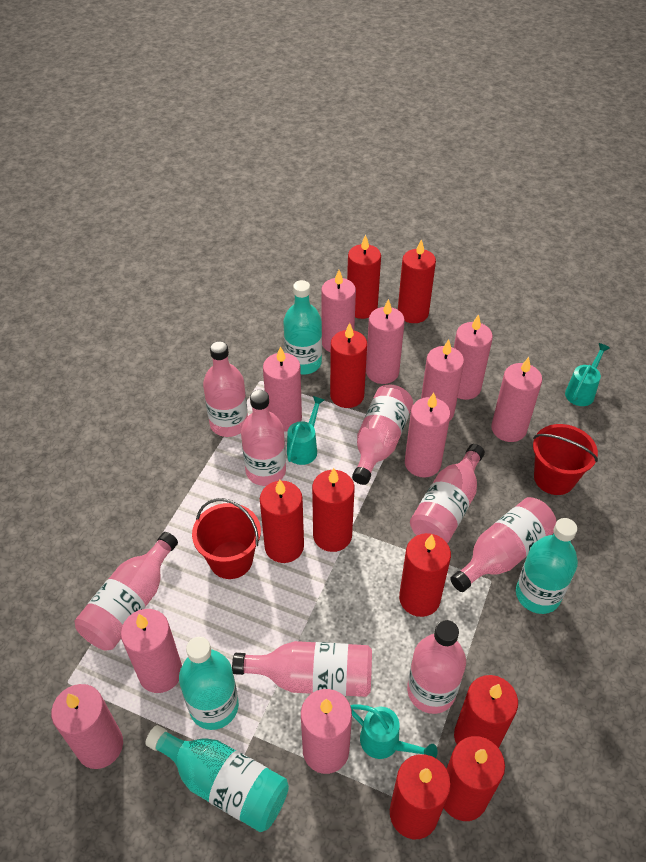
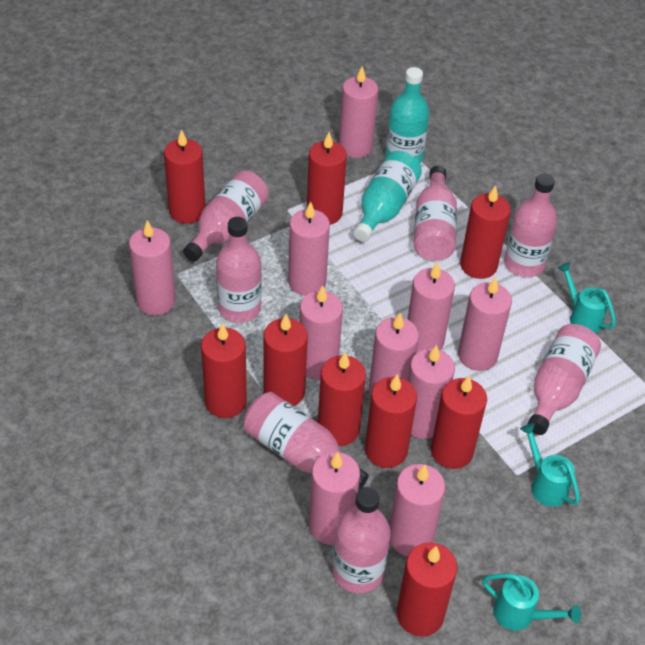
pink bottle: 8 -> 7
red bucket: 2 -> 0
turquoise bottle: 4 -> 2

